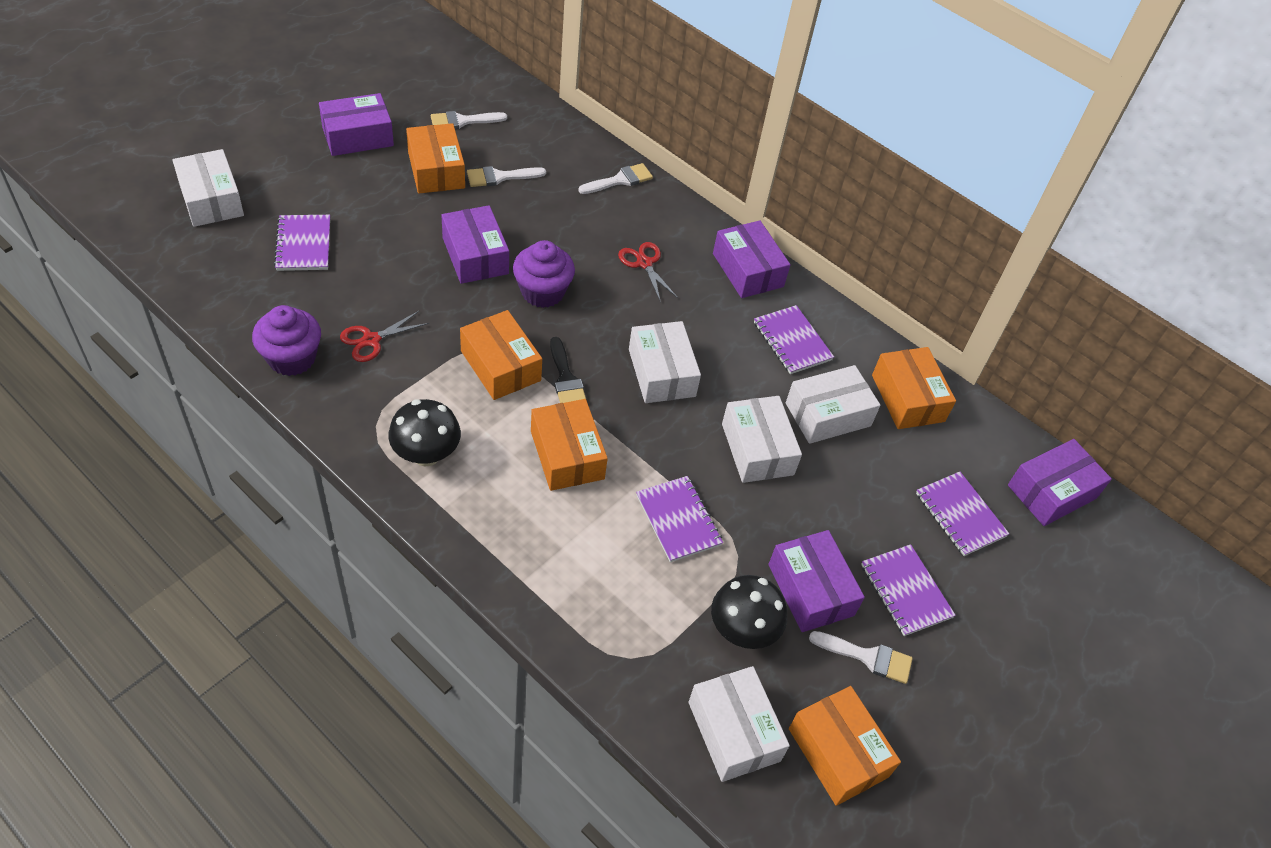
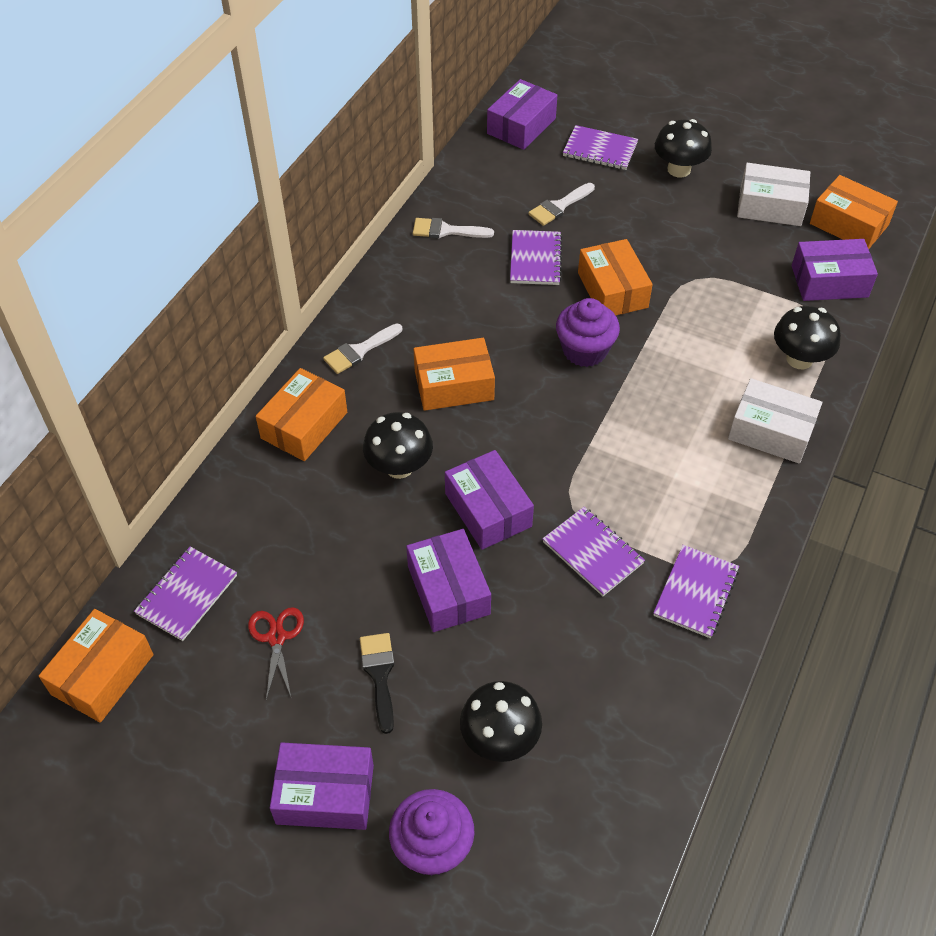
black mushroom: 2 -> 4
red scissors: 2 -> 1
white box: 5 -> 2
white brush: 4 -> 3

